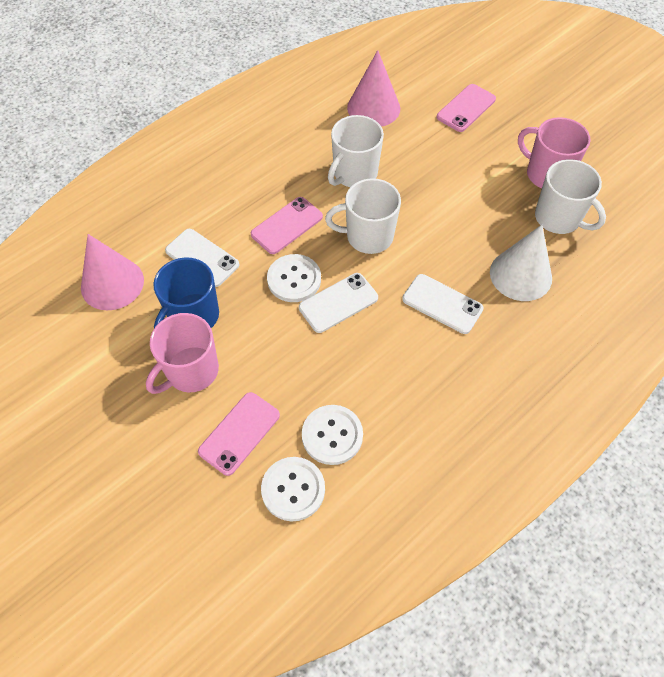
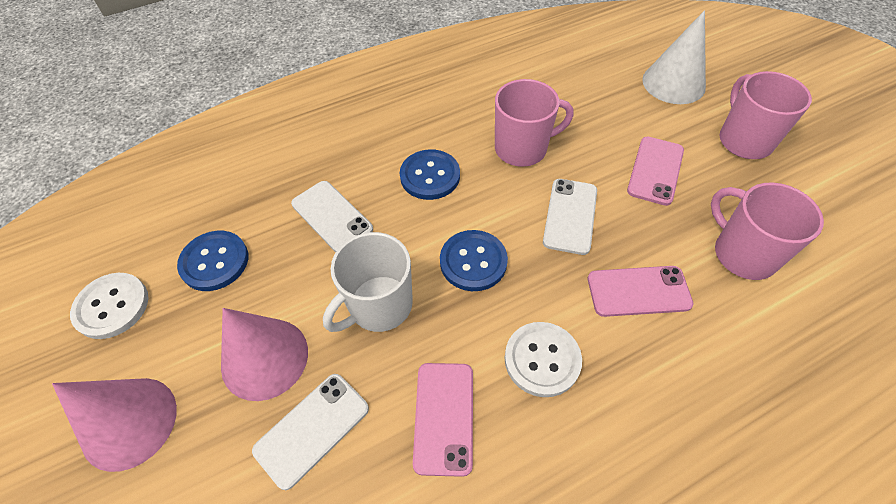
blue button: 0 -> 3
blue mug: 1 -> 0
pink mug: 2 -> 3
white button: 3 -> 2
white mug: 3 -> 1

